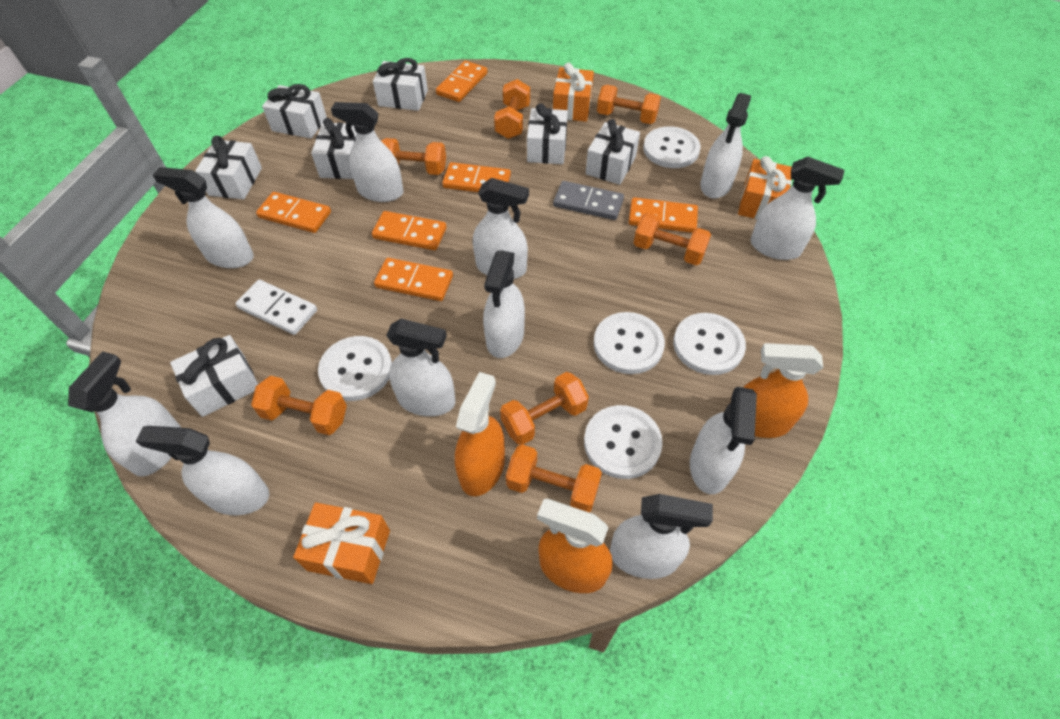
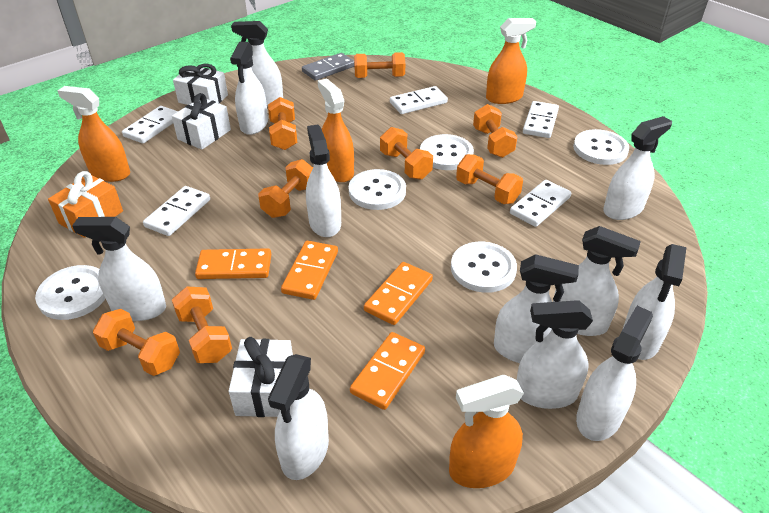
orange domino: 6 -> 4
orange dumbbell: 7 -> 8
orange gift: 3 -> 1
orange spray bottle: 3 -> 4
white domino: 1 -> 5
white gift: 7 -> 3

